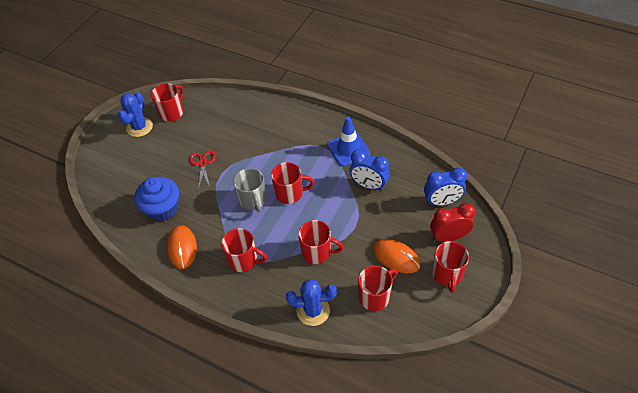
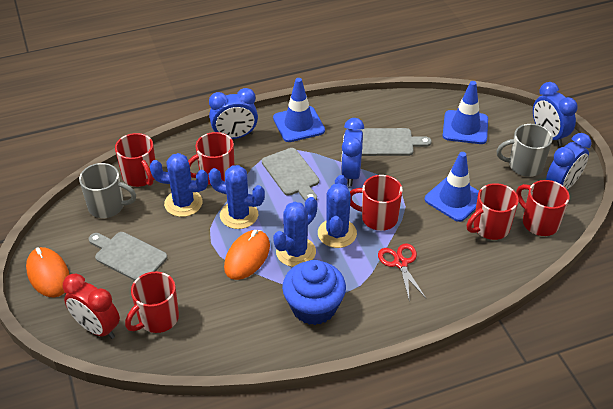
blue cactus: 2 -> 4
blue clock: 2 -> 4
blue traffic cone: 1 -> 3
grey cutting board: 0 -> 3
grey mug: 1 -> 2

